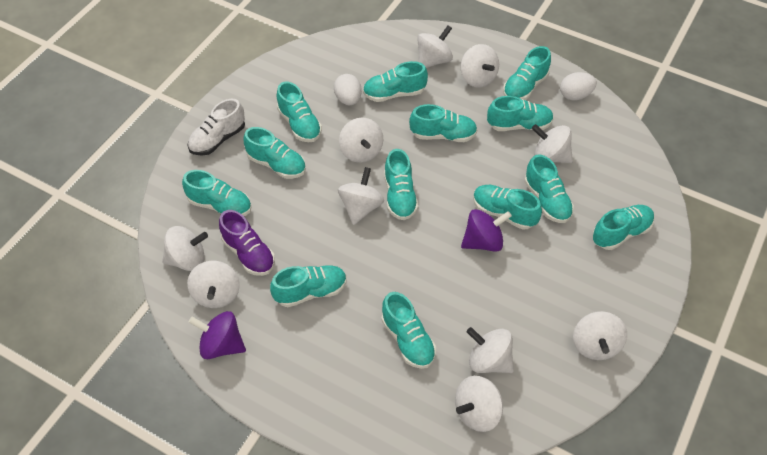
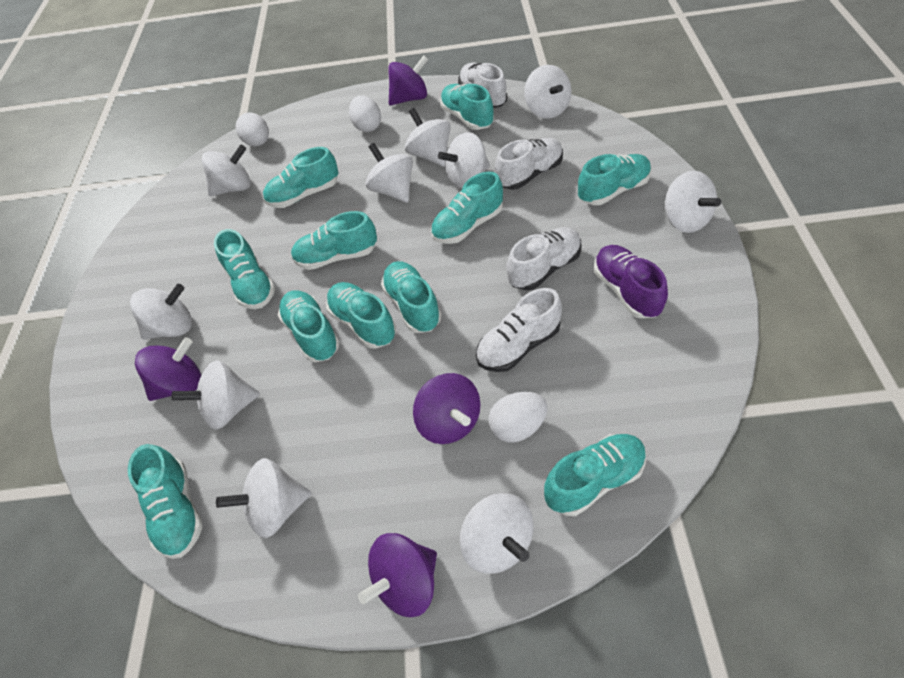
purple spinning top: 2 -> 4
turquoise shoe: 13 -> 11
white egg: 2 -> 3
white shoe: 1 -> 4

